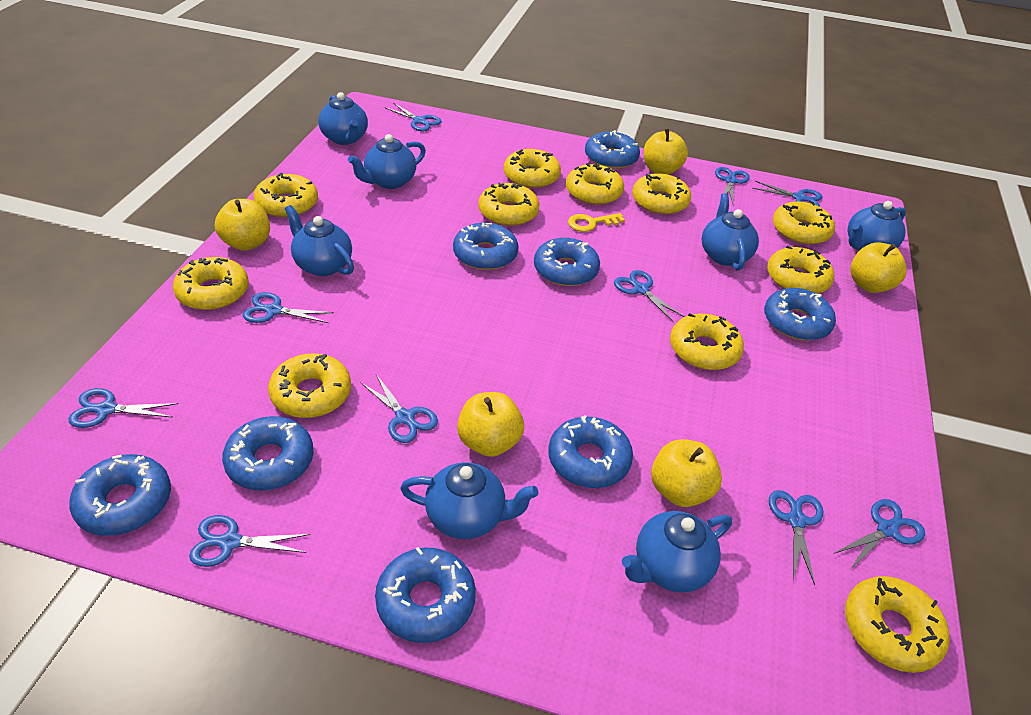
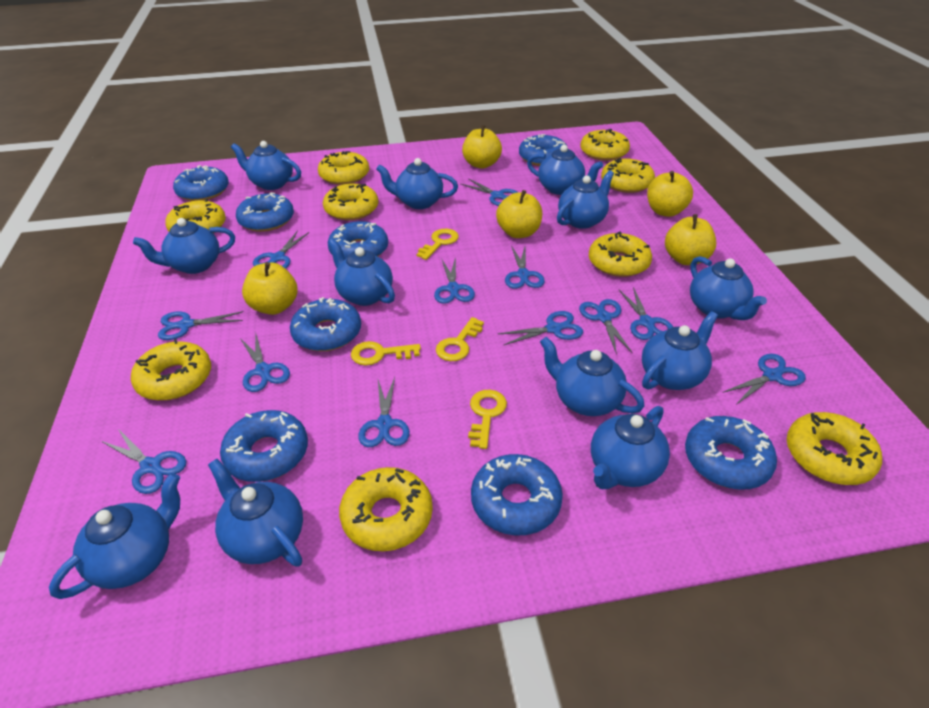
blue scissors: 10 -> 12
blue teapot: 7 -> 12
yellow donut: 11 -> 9
yellow key: 1 -> 4

